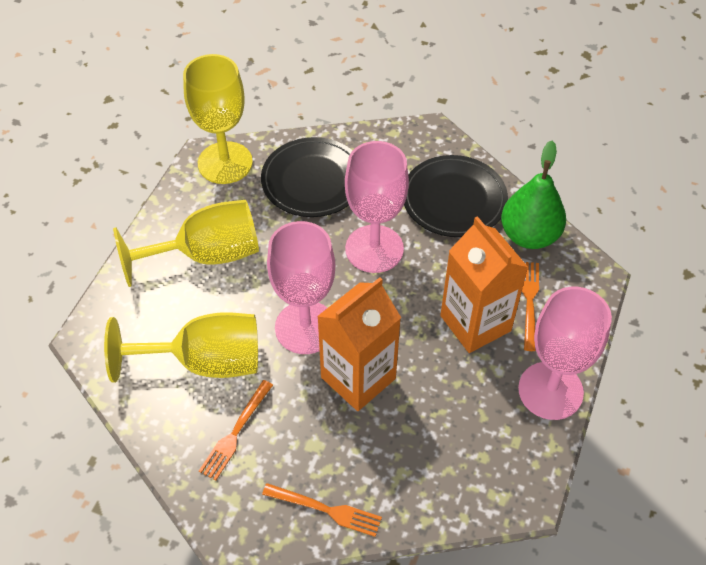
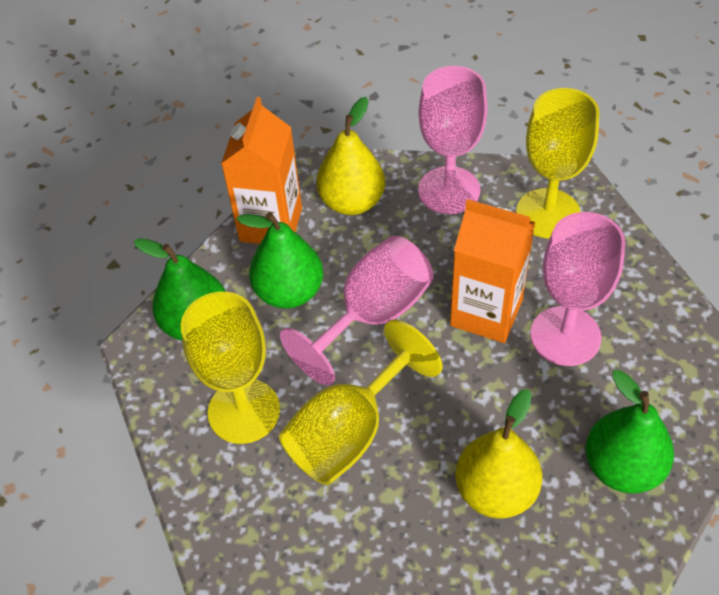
black plate: 2 -> 0
green pear: 1 -> 3
orange fork: 3 -> 0
yellow pear: 0 -> 2

